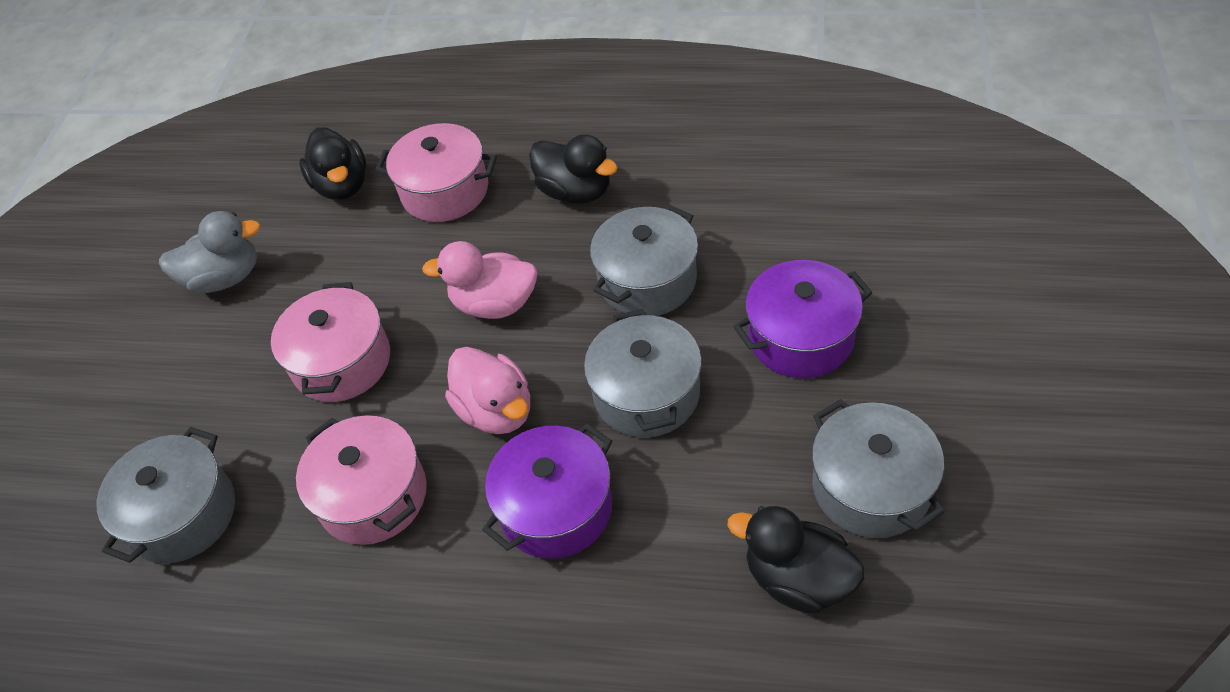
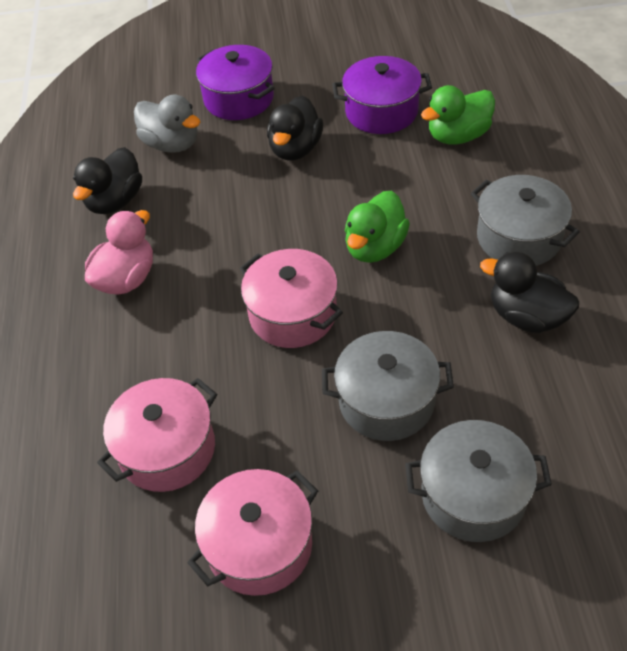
green duck: 0 -> 2
grey pot: 4 -> 3
pink duck: 2 -> 1

